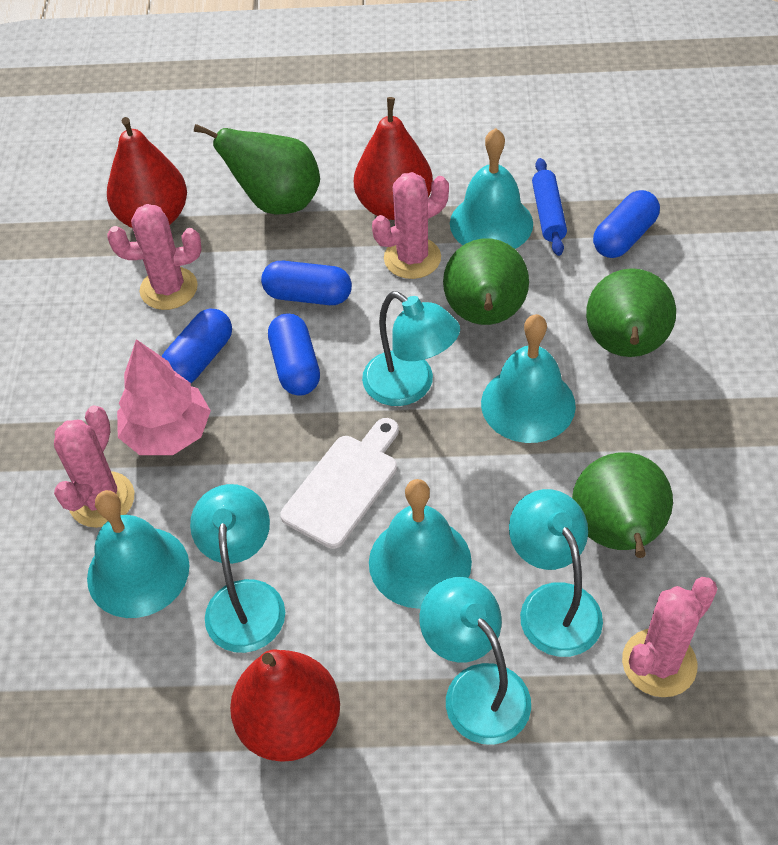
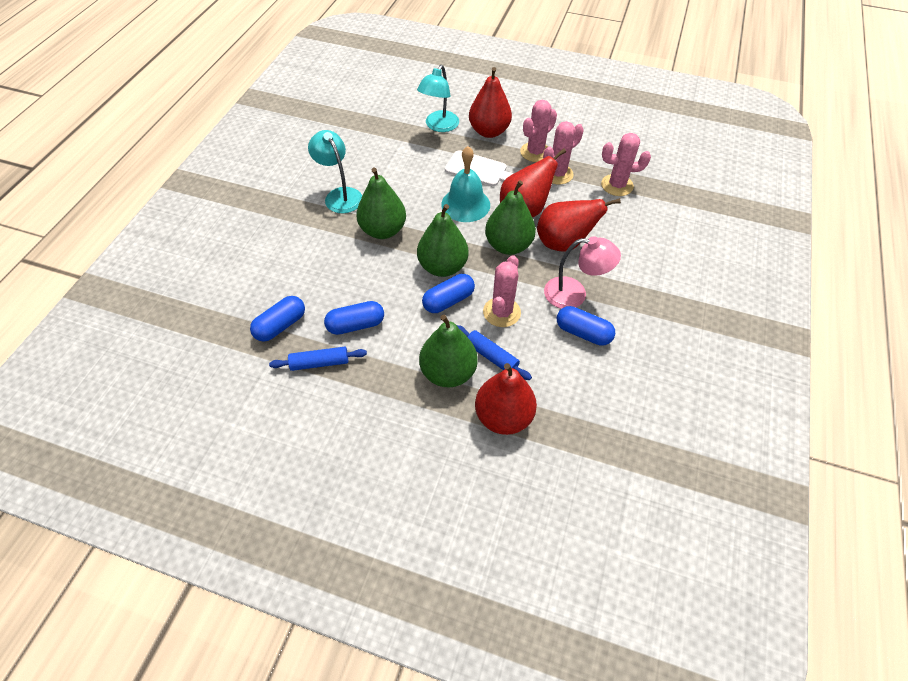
blue rolling pin: 1 -> 2
pink lamp: 0 -> 1
pink tree: 1 -> 0
red pear: 3 -> 4
turquoise bell: 4 -> 1
turquoise lamp: 4 -> 2

